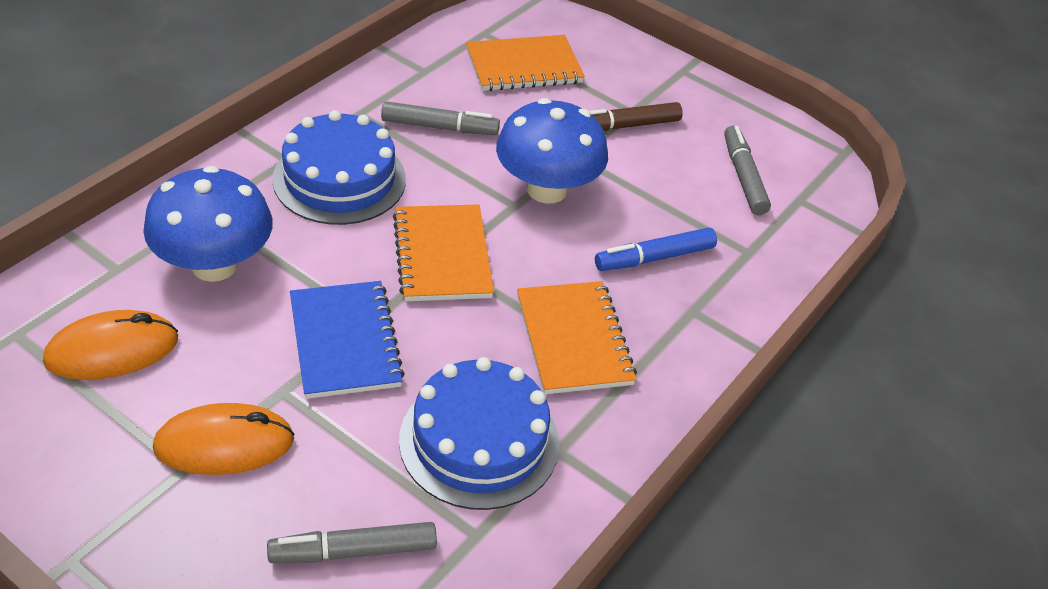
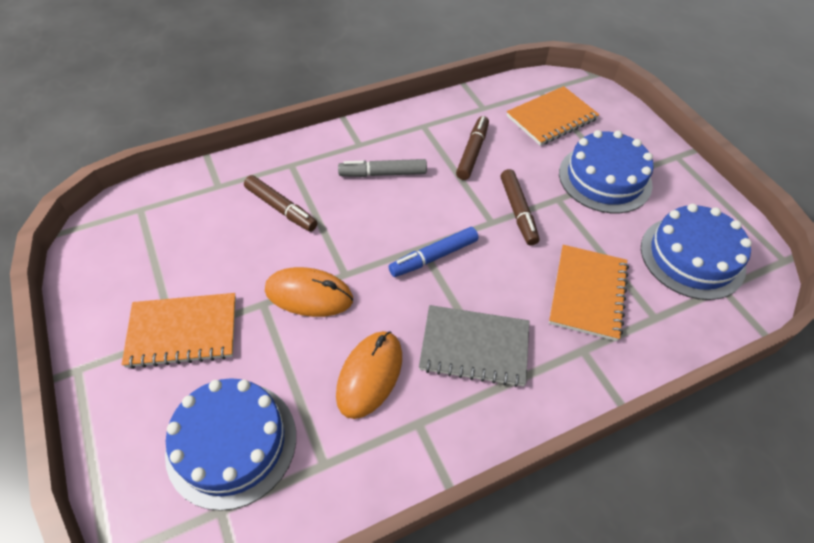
blue cake: 2 -> 3
blue mushroom: 2 -> 0
blue notebook: 1 -> 0
brown marker: 1 -> 3
grey marker: 3 -> 1
grey notebook: 0 -> 1

